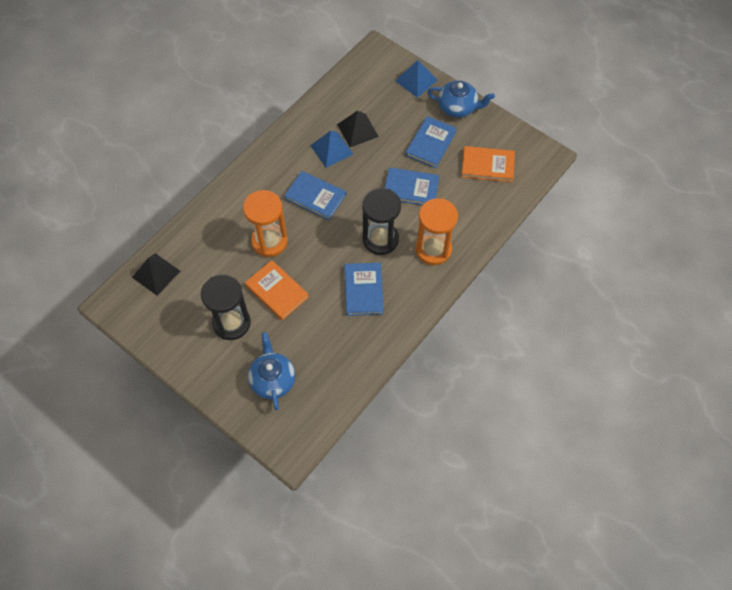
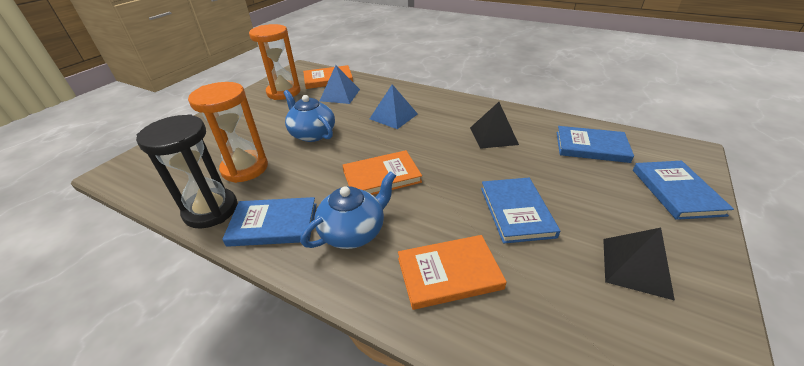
black hourglass: 2 -> 1
orange book: 2 -> 3

